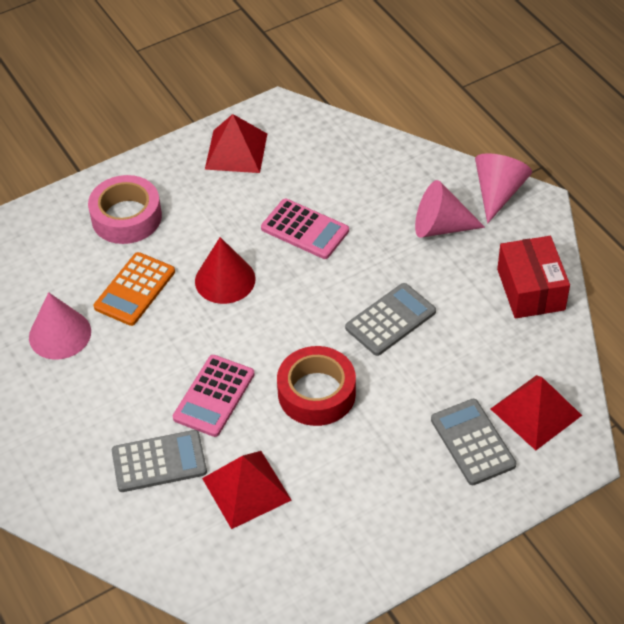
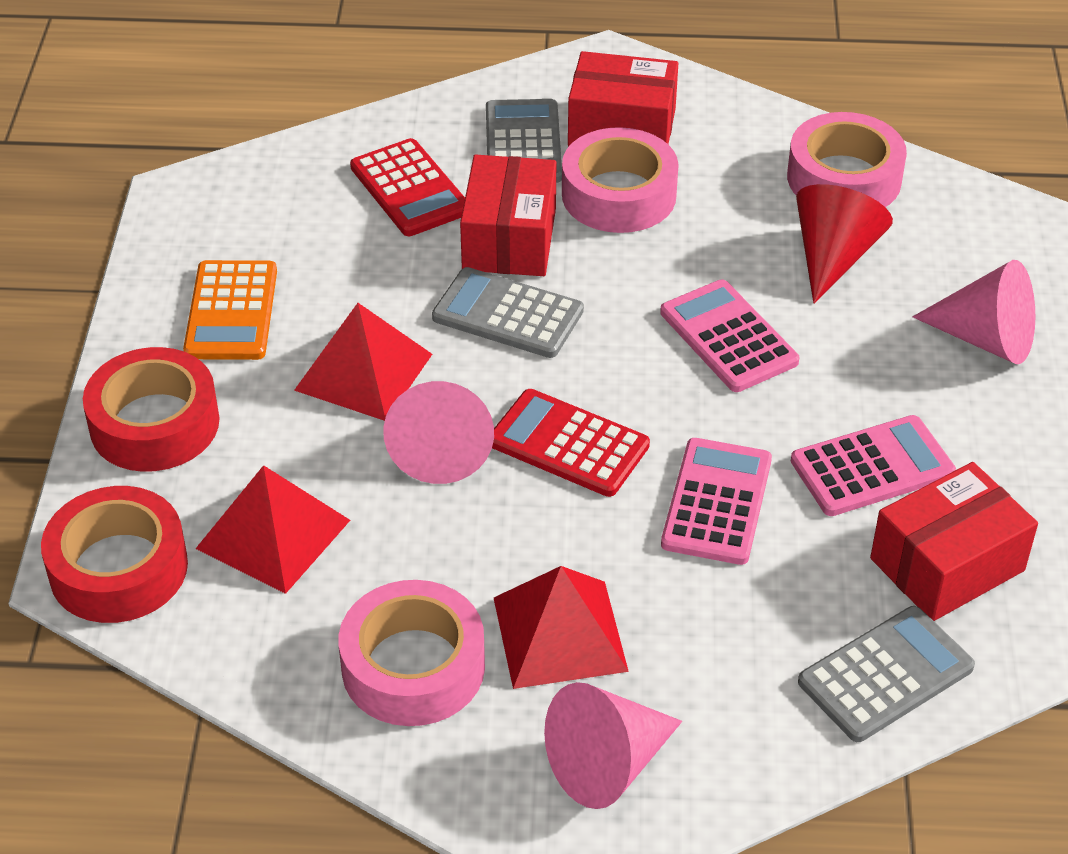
pink calculator: 2 -> 3
pink tape: 1 -> 3
red box: 1 -> 3
red calculator: 0 -> 2
red tape: 1 -> 2

